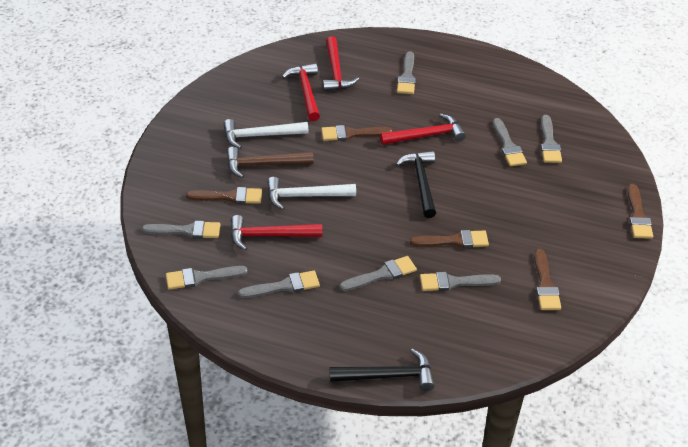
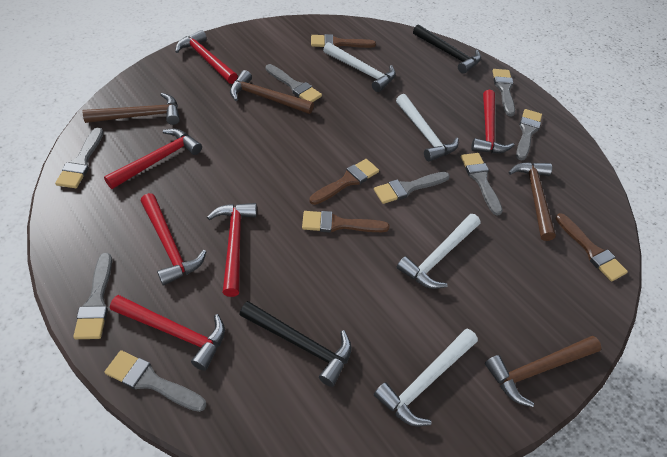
brown brush: 5 -> 4
brown hammer: 1 -> 4
red hammer: 4 -> 6
white hammer: 2 -> 4

